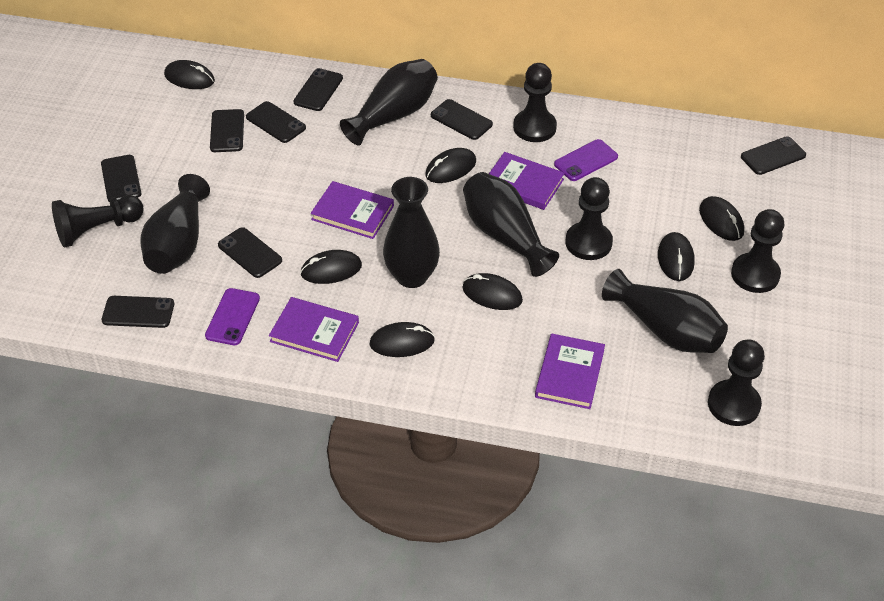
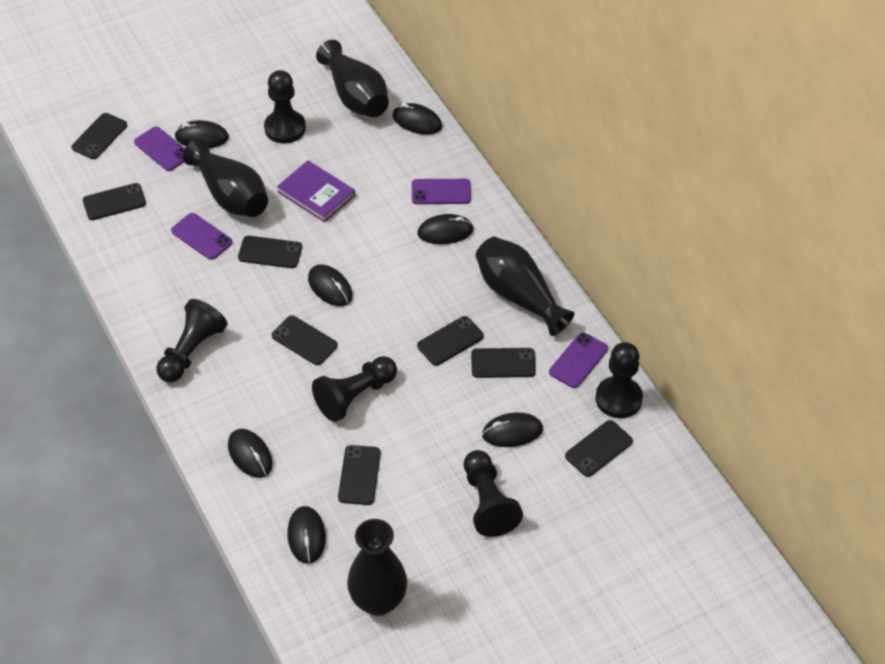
black vase: 5 -> 4
purple book: 4 -> 1
purple phone: 2 -> 4

